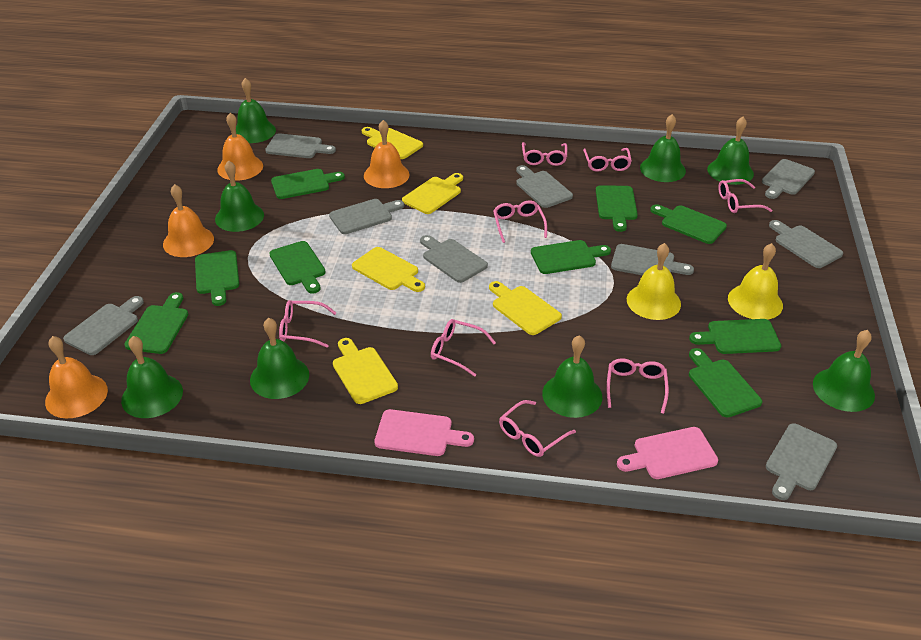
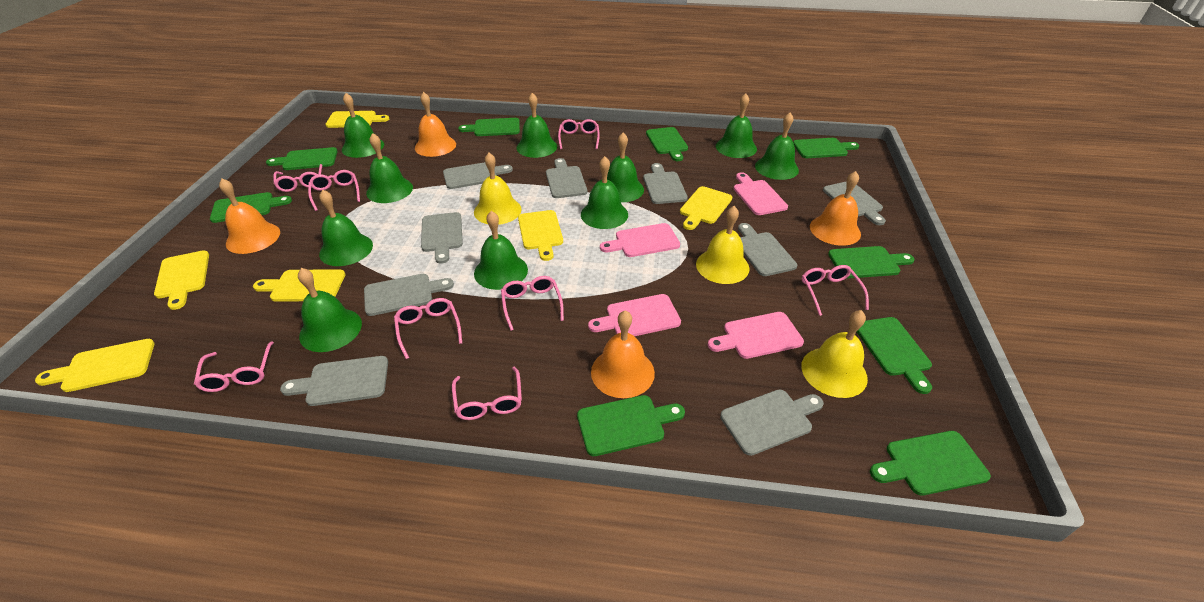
green bell: 8 -> 10
pink cutting board: 2 -> 4
yellow bell: 2 -> 3
yellow cutting board: 5 -> 6

